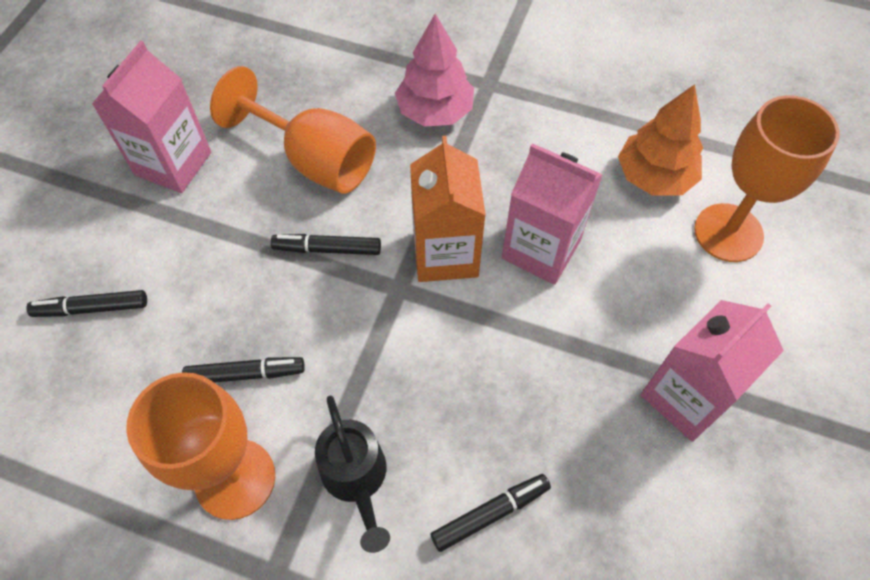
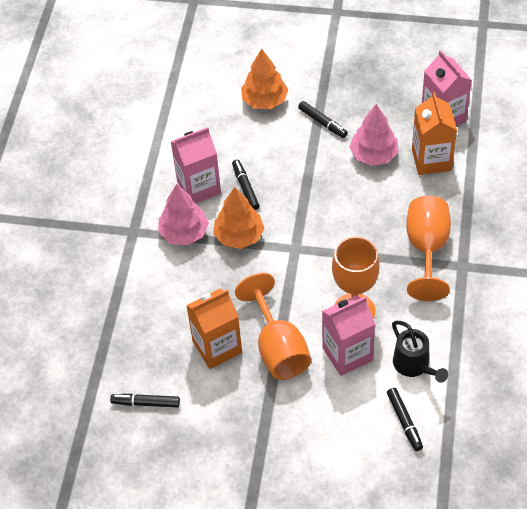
orange carton: 1 -> 2
orange tree: 1 -> 2
pink tree: 1 -> 2

